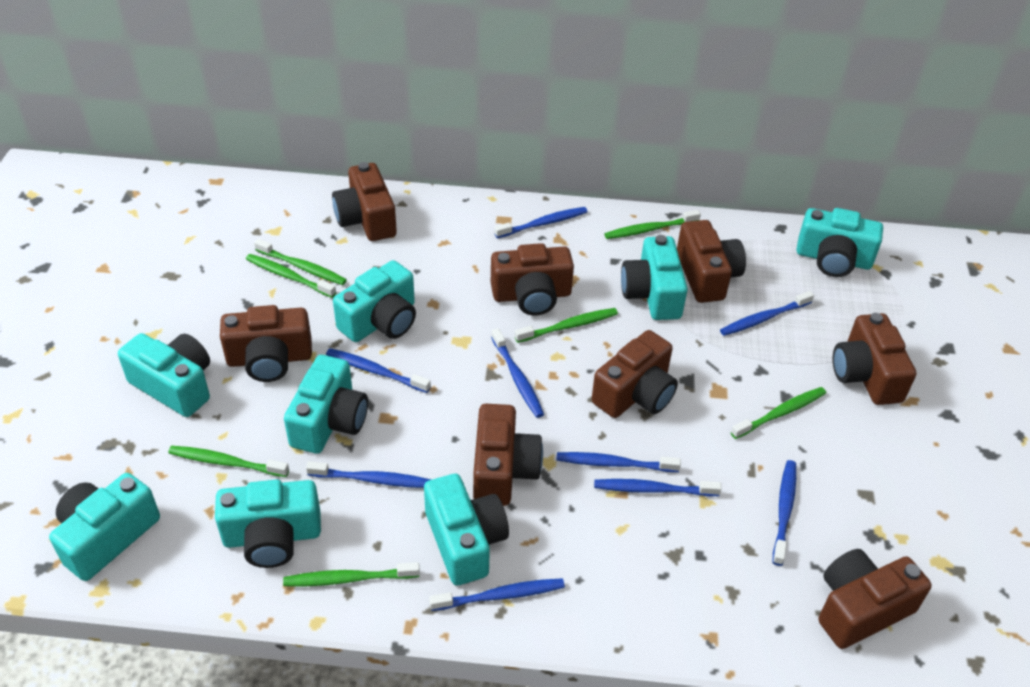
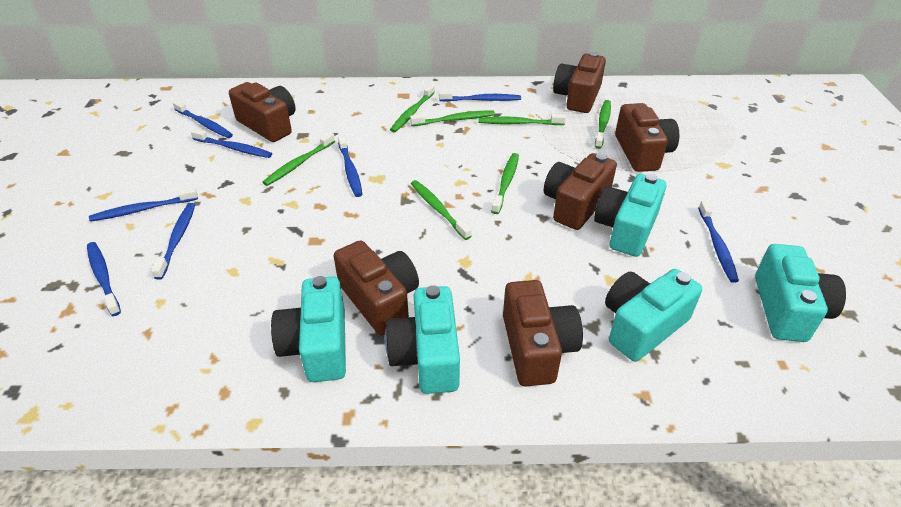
blue toothbrush: 9 -> 8
brown camera: 8 -> 6
turquoise camera: 8 -> 5

